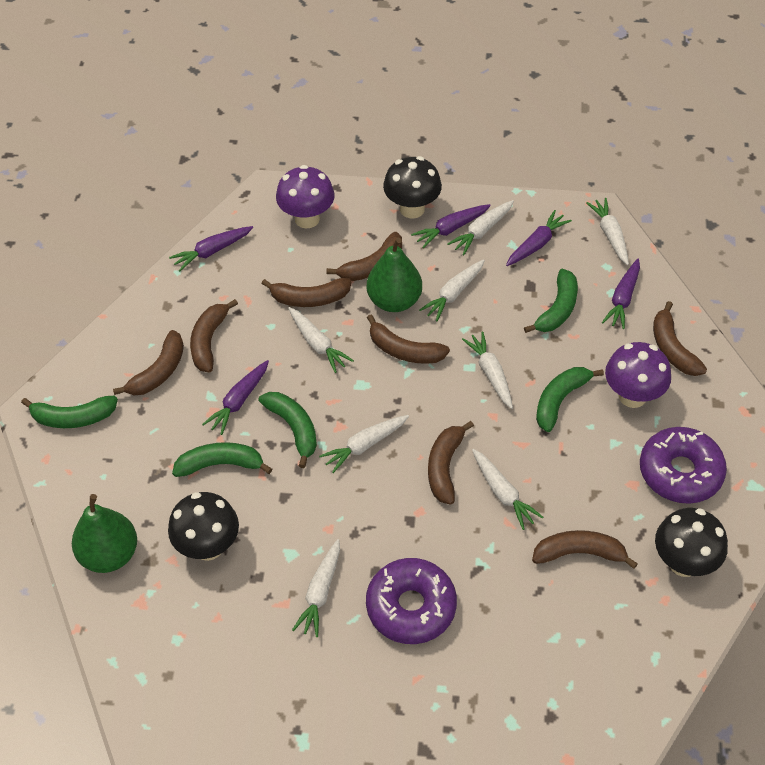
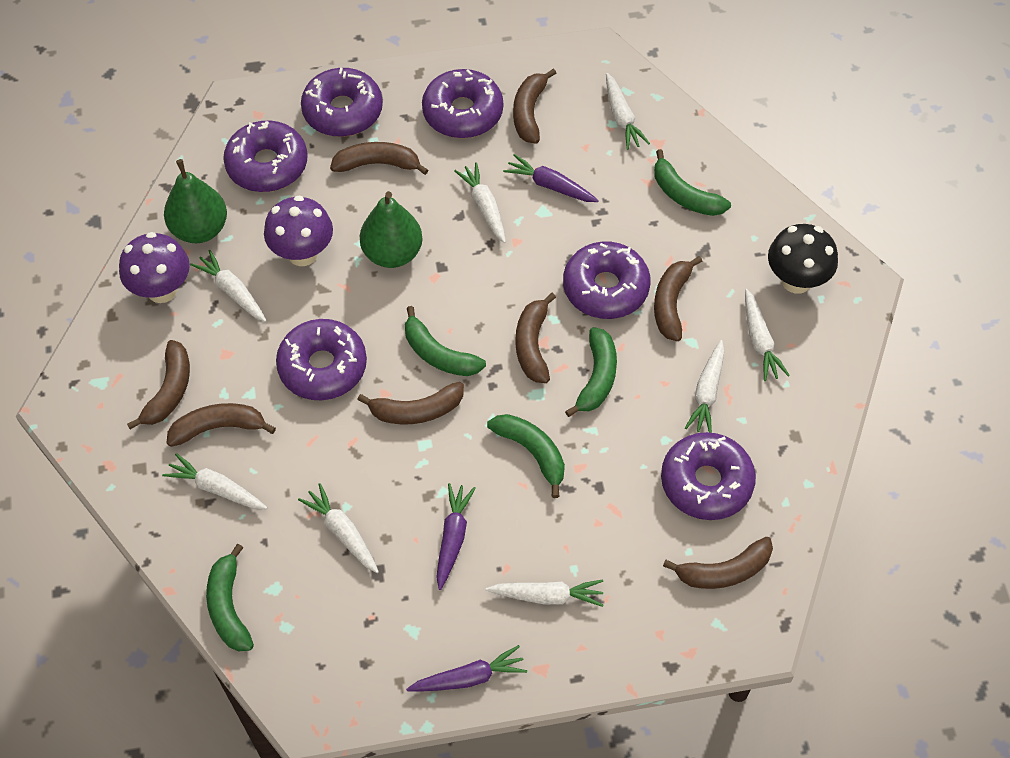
black mushroom: 3 -> 1
purple carrot: 5 -> 3
purple donut: 2 -> 6

